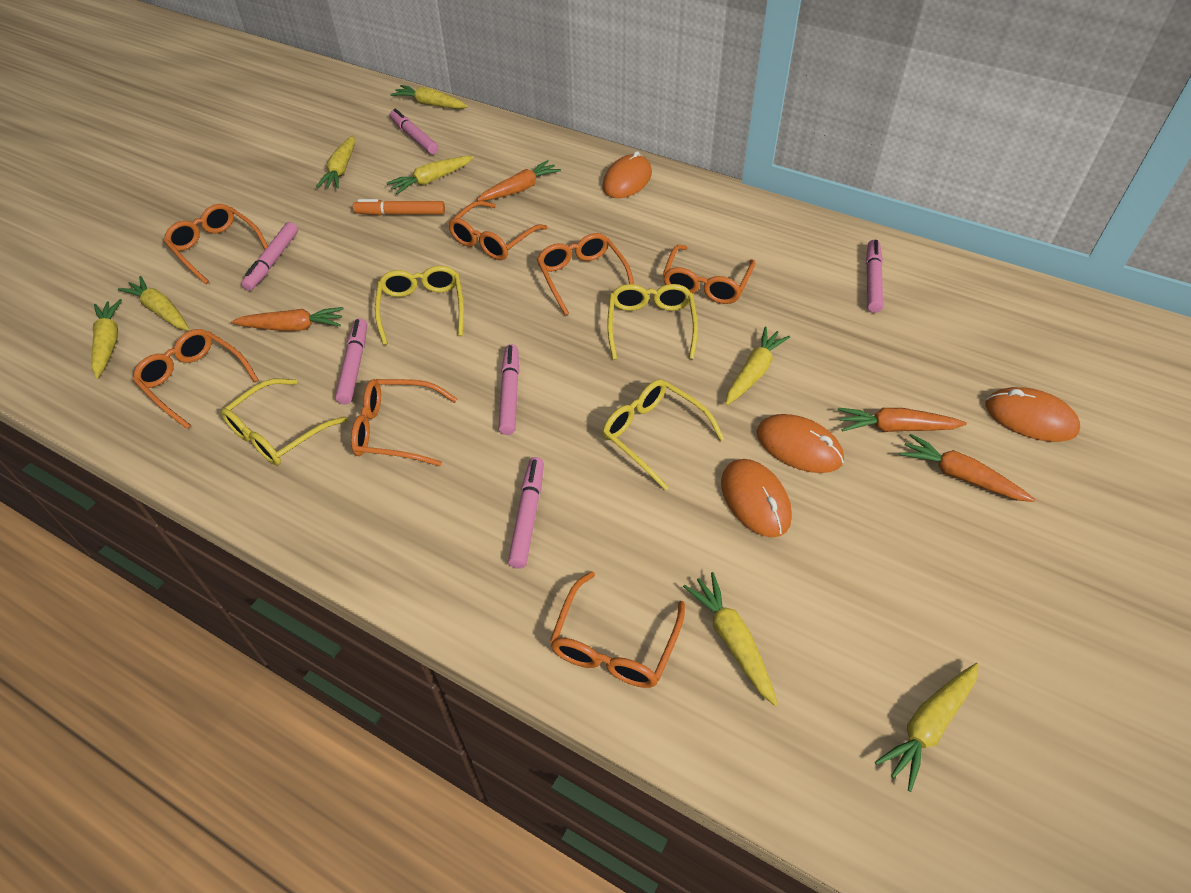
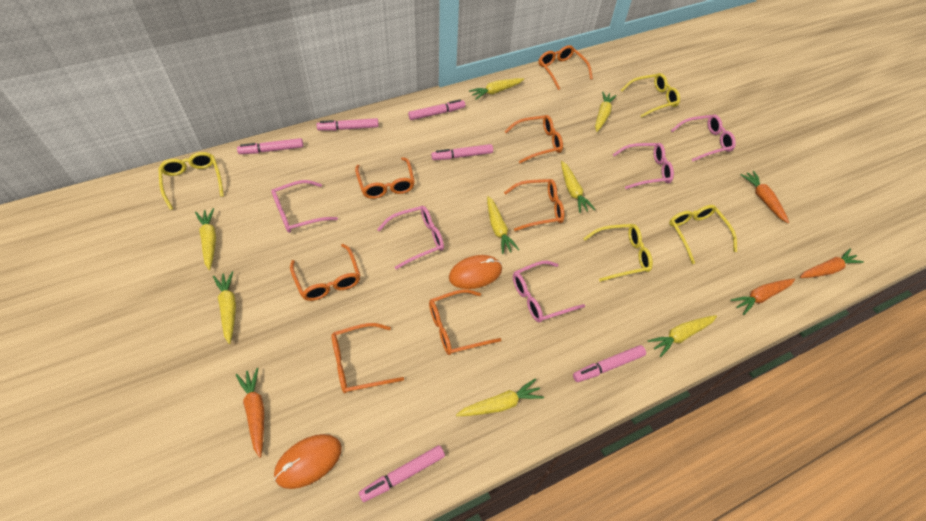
orange marker: 1 -> 0
orange mouse: 4 -> 2
pink glasses: 0 -> 5

